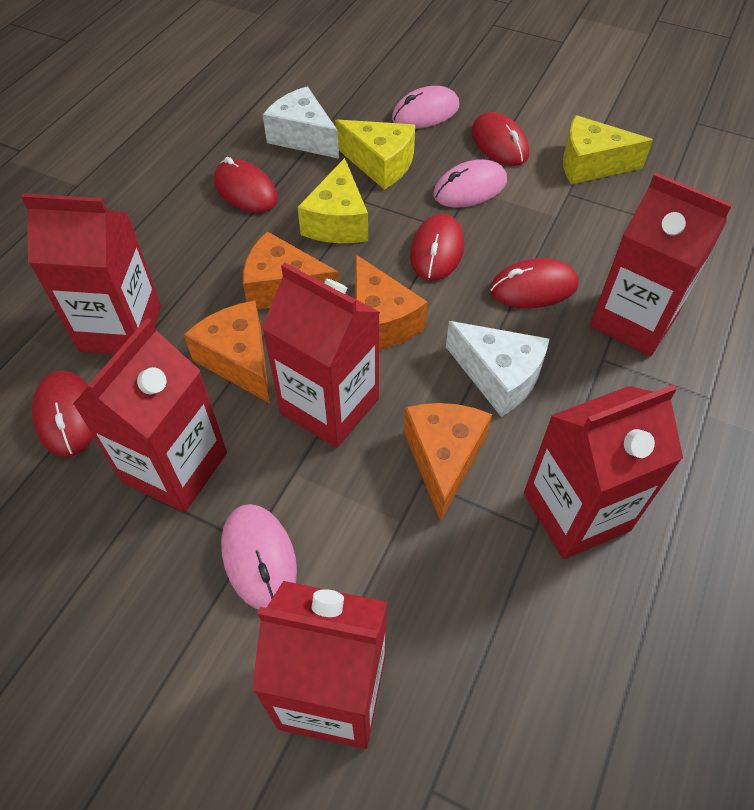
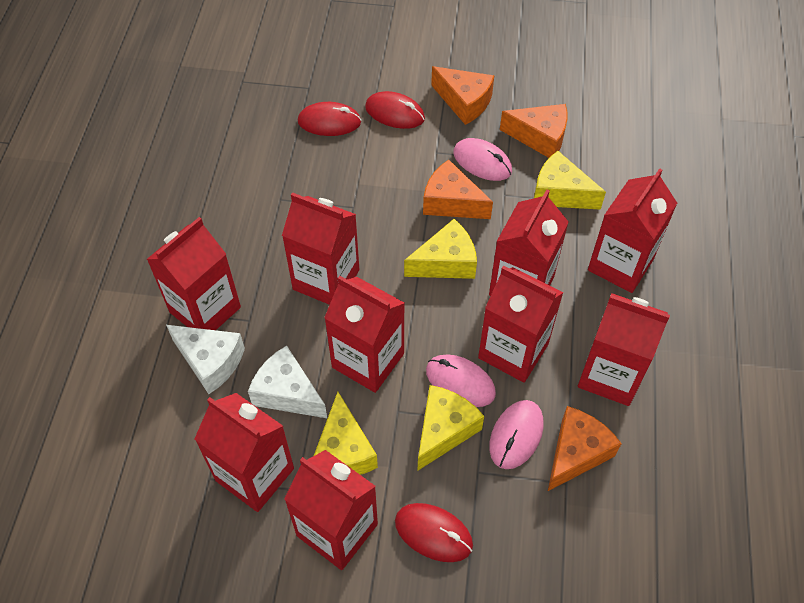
red carton: 6 -> 9
red mouse: 5 -> 3
yellow cheese: 3 -> 4

